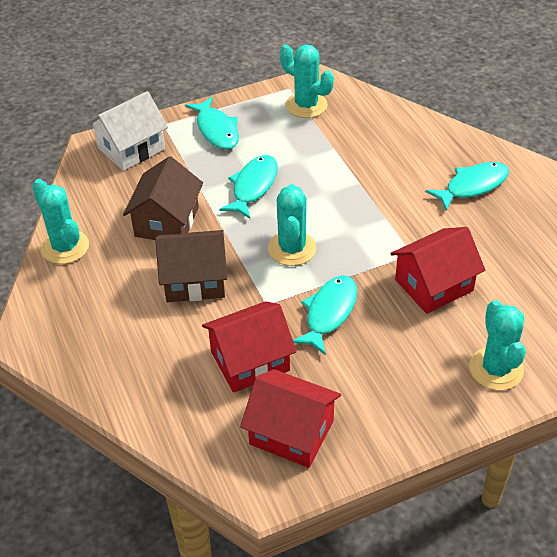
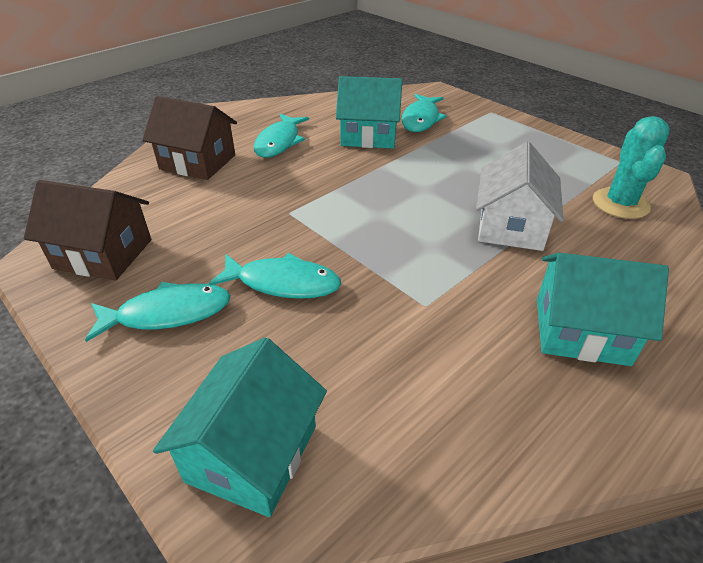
red house: 3 -> 0
turquoise cactus: 4 -> 1
turquoise house: 0 -> 3

